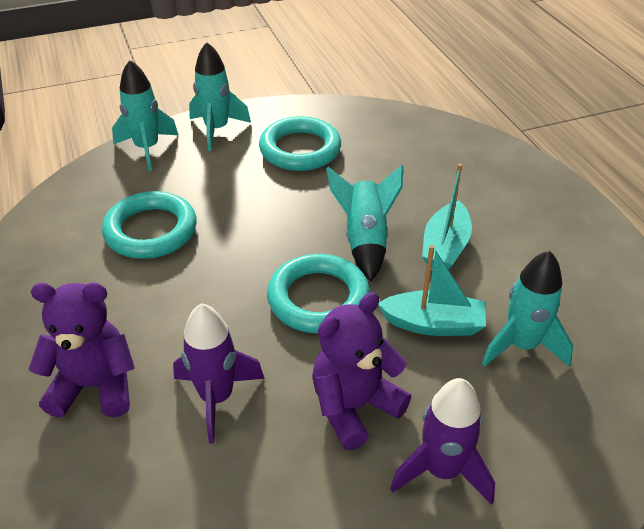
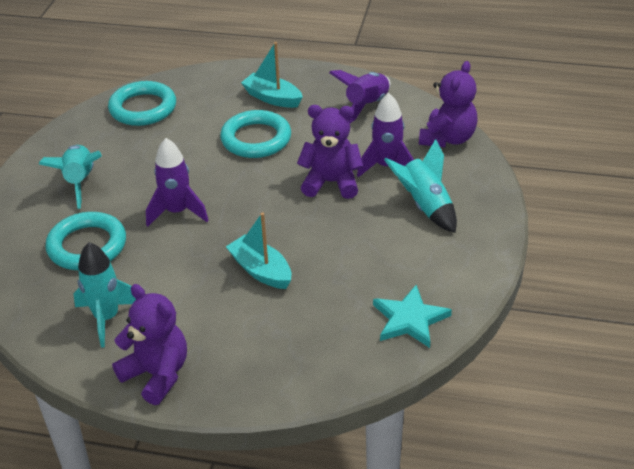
purple rocket: 2 -> 3
purple teddy bear: 2 -> 3
turquoise rocket: 4 -> 3
turquoise star: 0 -> 1

